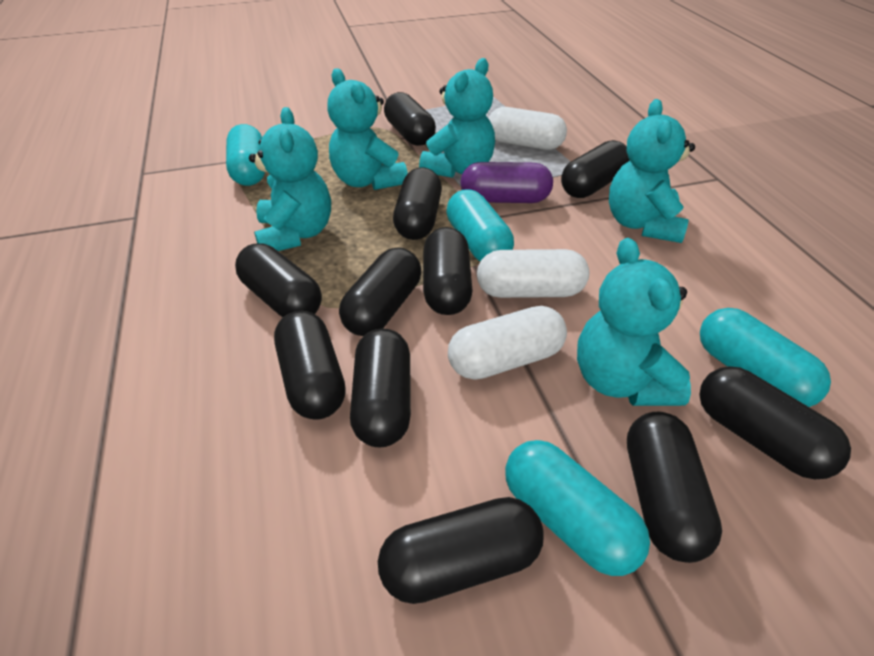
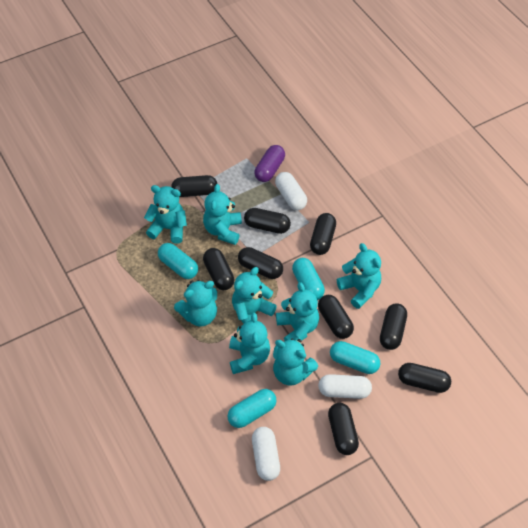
black capsule: 11 -> 9
turquoise teddy bear: 5 -> 8

